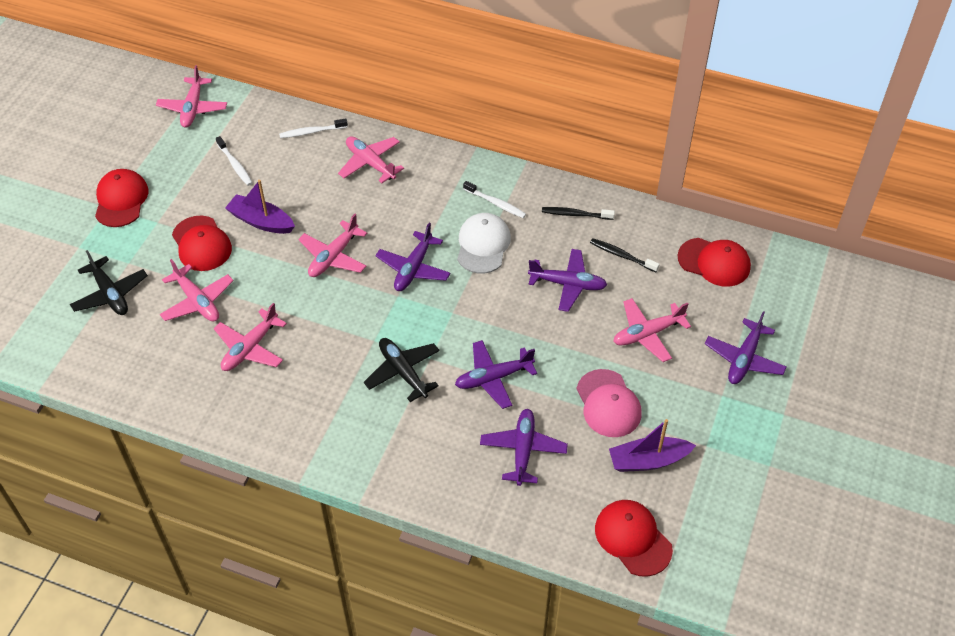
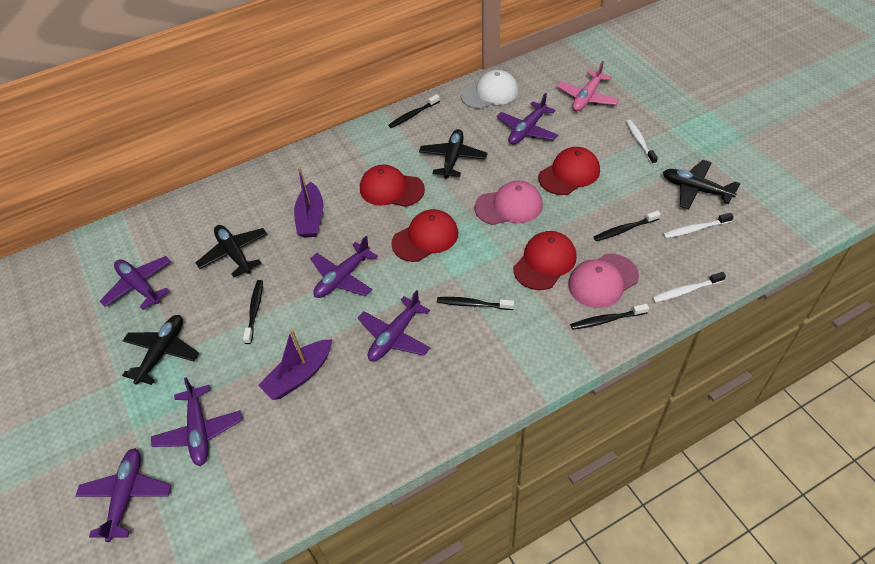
black plane: 2 -> 4
black toothbrush: 2 -> 5
pink cap: 1 -> 2
pink plane: 6 -> 1
purple plane: 5 -> 6

